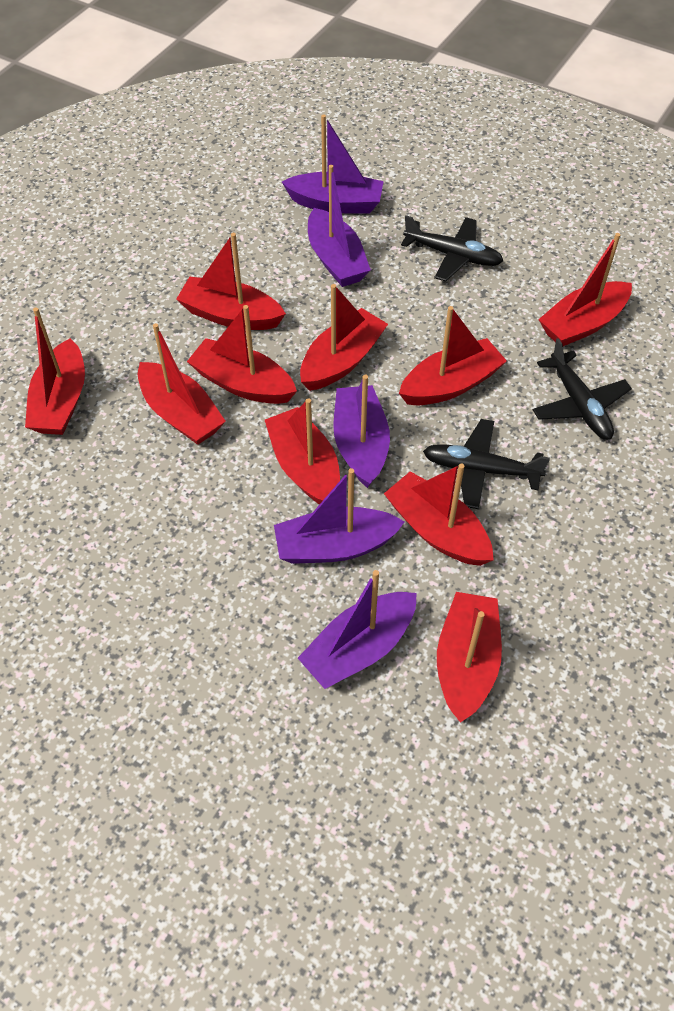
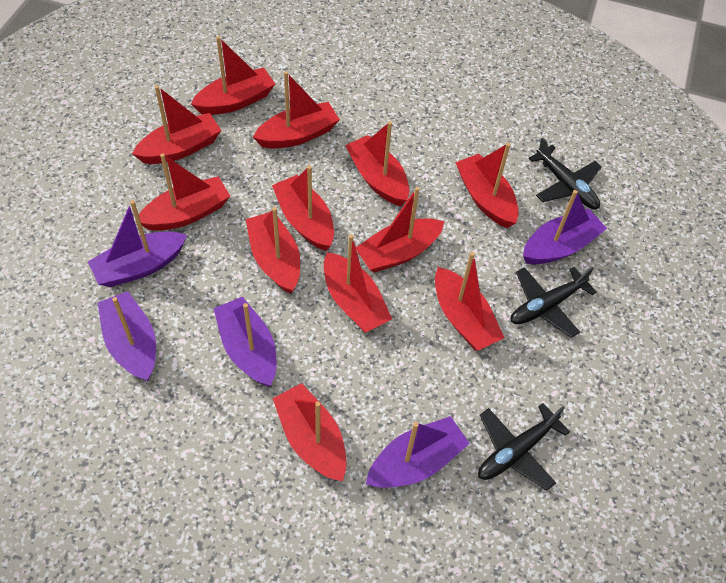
red boat: 10 -> 12

